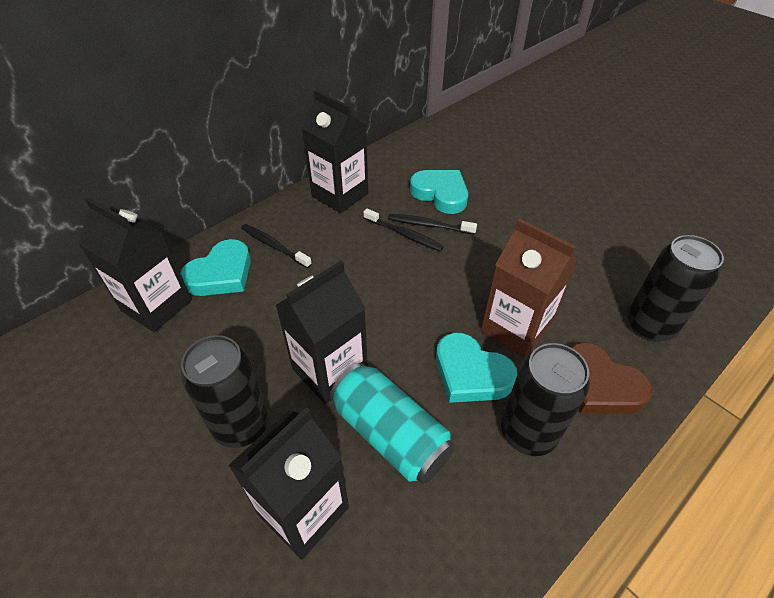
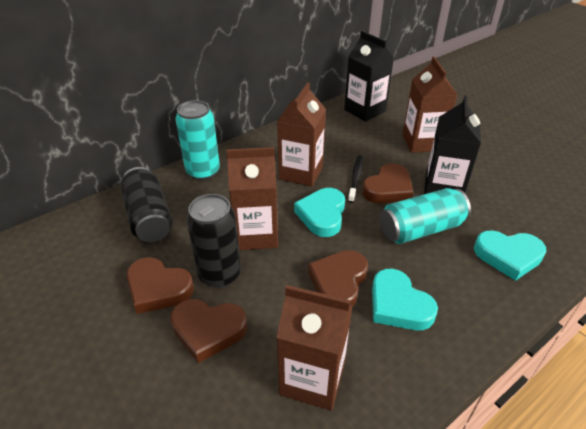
black can: 3 -> 2
black carton: 4 -> 2
black toothbrush: 3 -> 1
brown carton: 1 -> 4
brown heart: 1 -> 4
turquoise can: 1 -> 2

